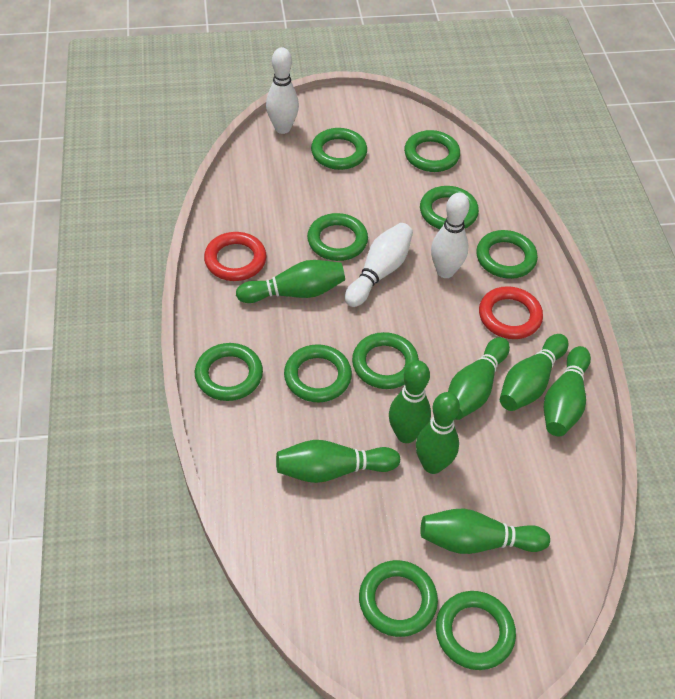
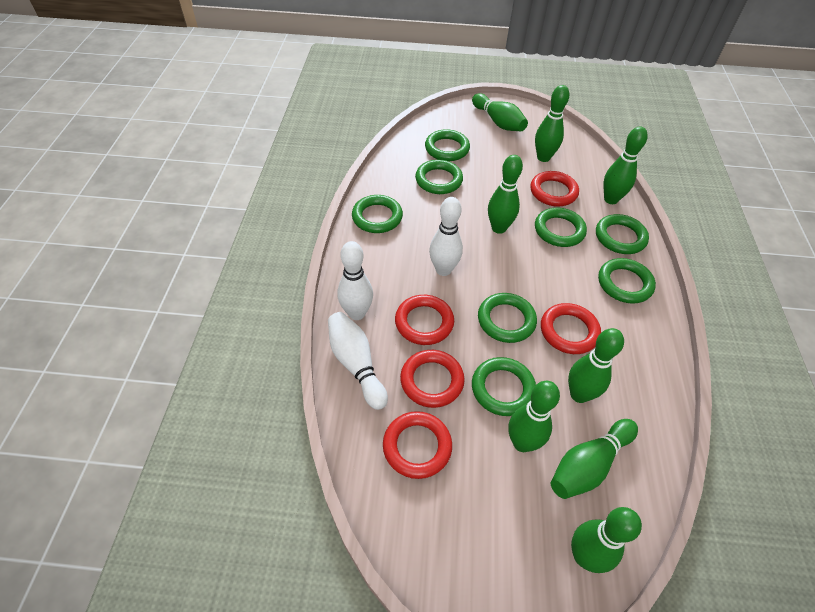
green ring: 10 -> 8
red ring: 2 -> 5

